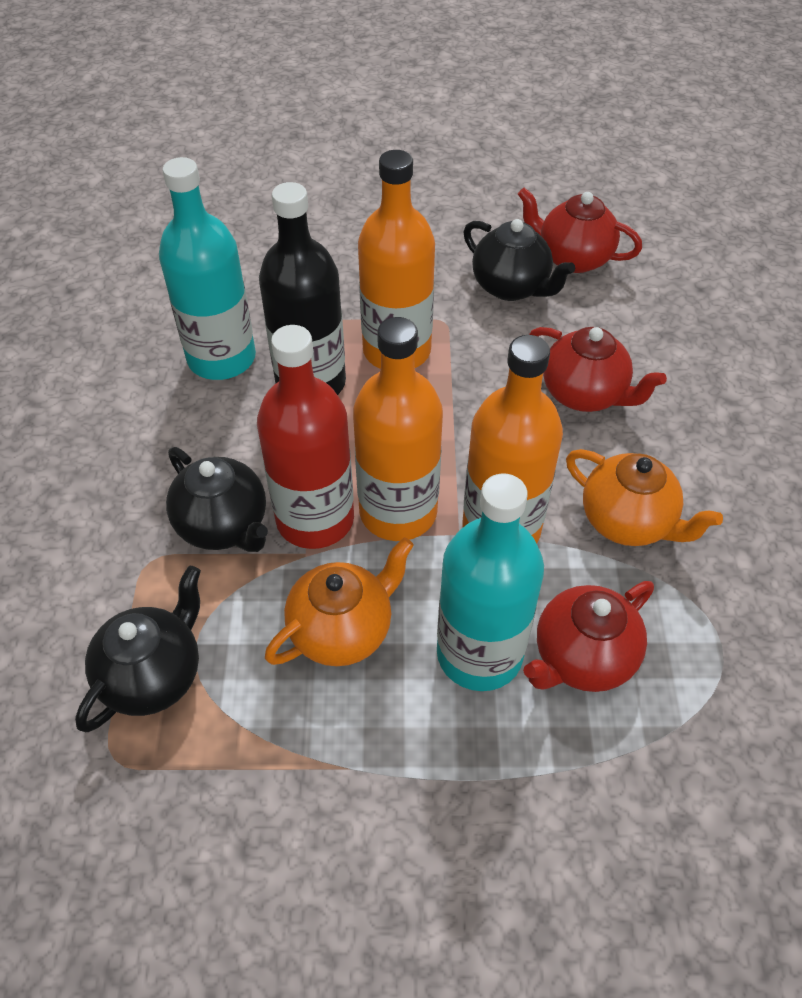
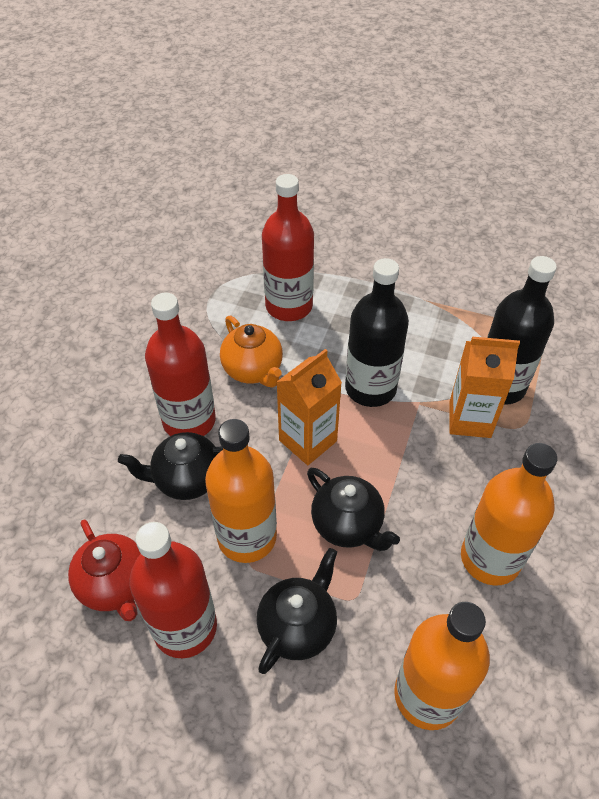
black bottle: 1 -> 2
orange carton: 0 -> 2
orange teapot: 2 -> 1
red bottle: 1 -> 3
red teapot: 3 -> 1
turquoise bottle: 2 -> 0

